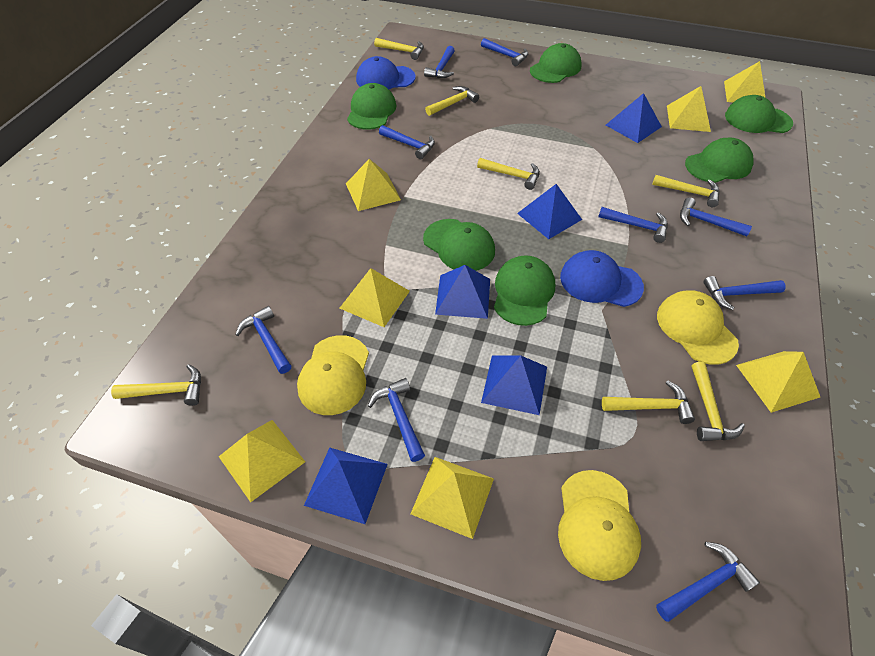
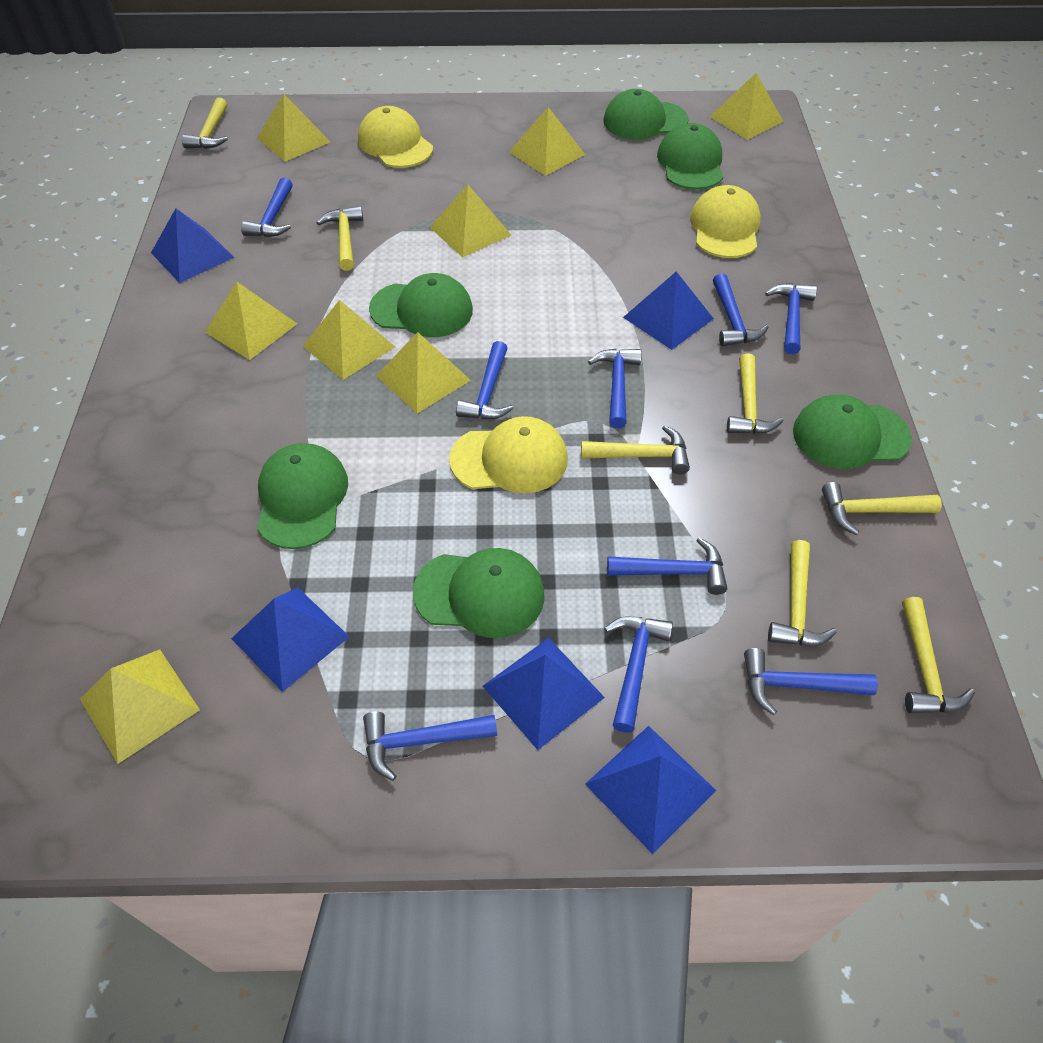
blue cap: 2 -> 0
yellow pyramid: 7 -> 8

